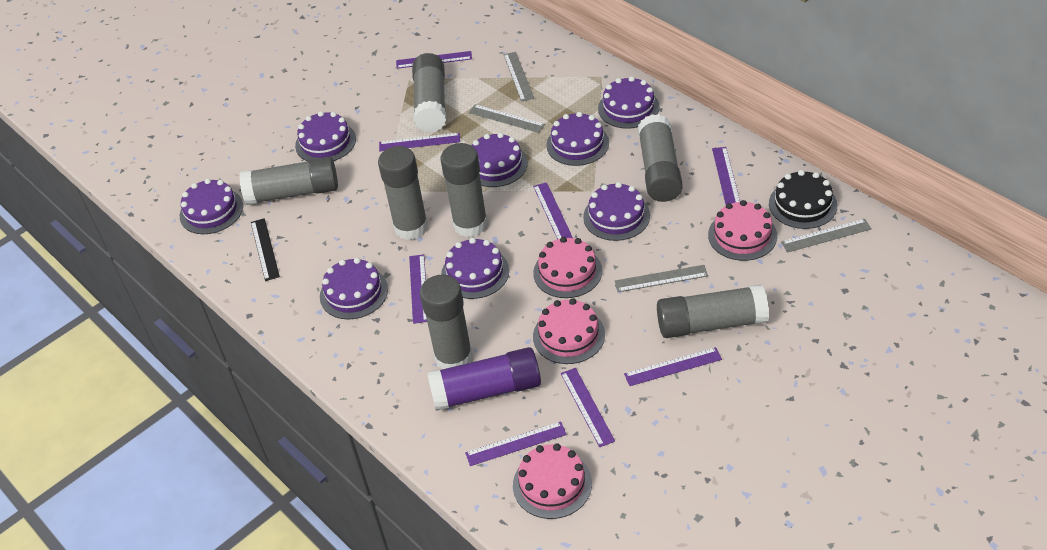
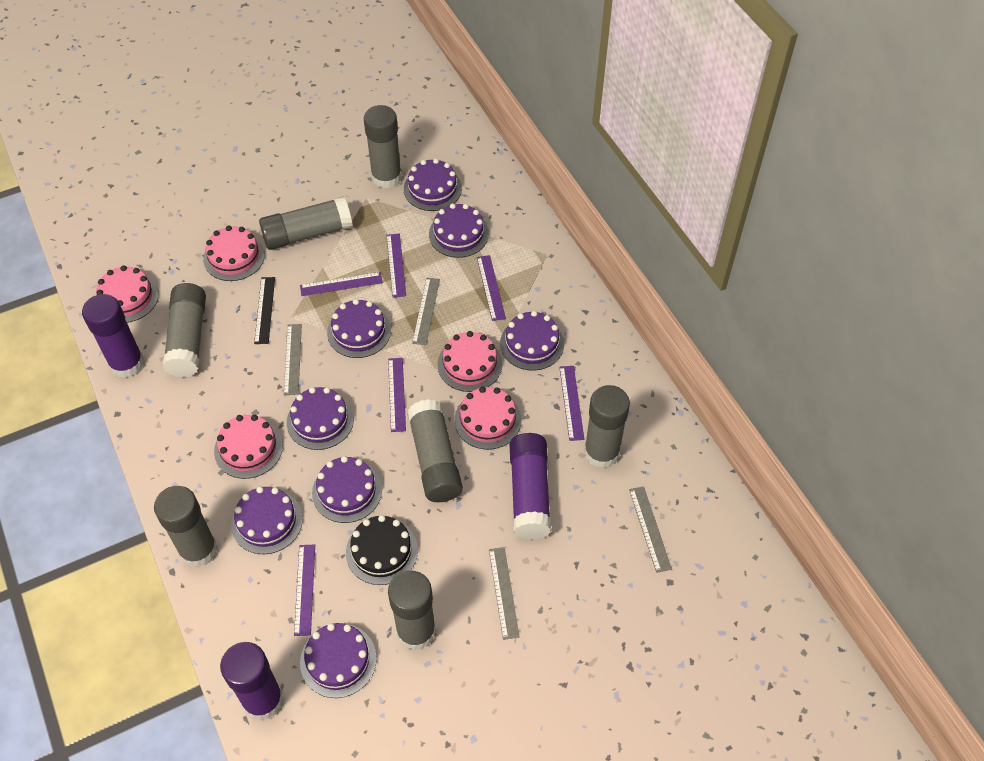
pink cake: 4 -> 5
purple glue stick: 1 -> 3
purple ruler: 8 -> 6

